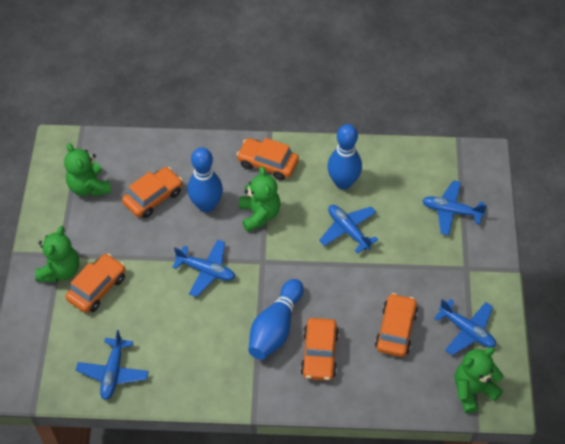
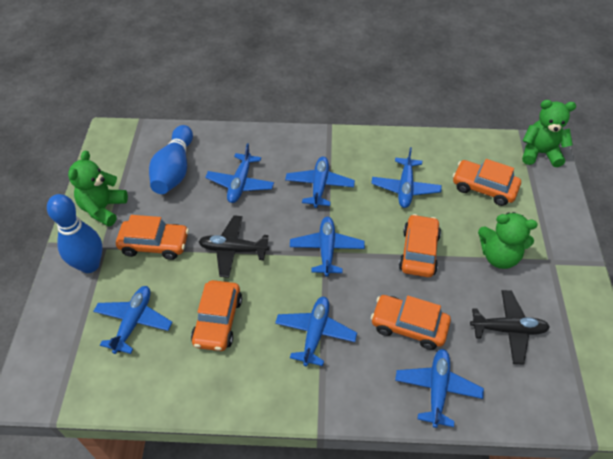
black plane: 0 -> 2
blue bowling pin: 3 -> 2
blue plane: 5 -> 7
green teddy bear: 4 -> 3

